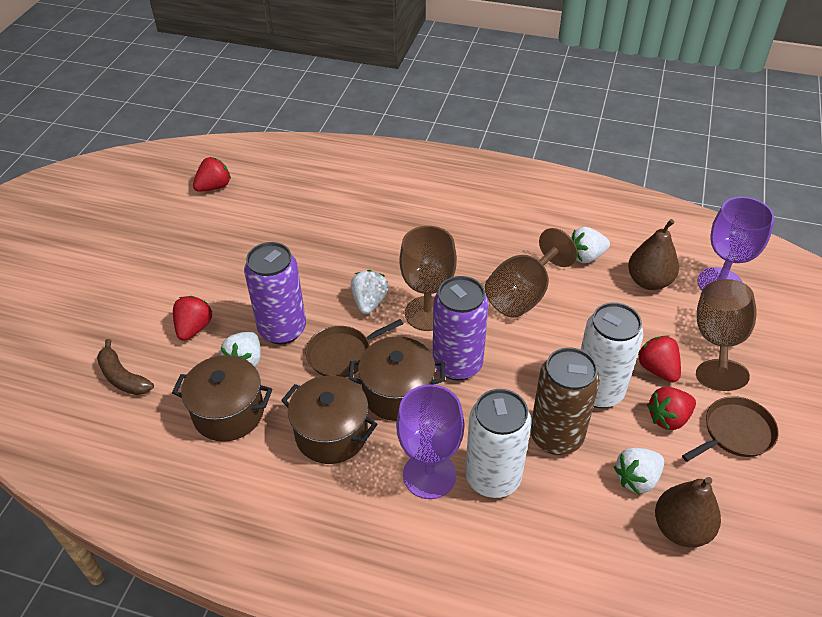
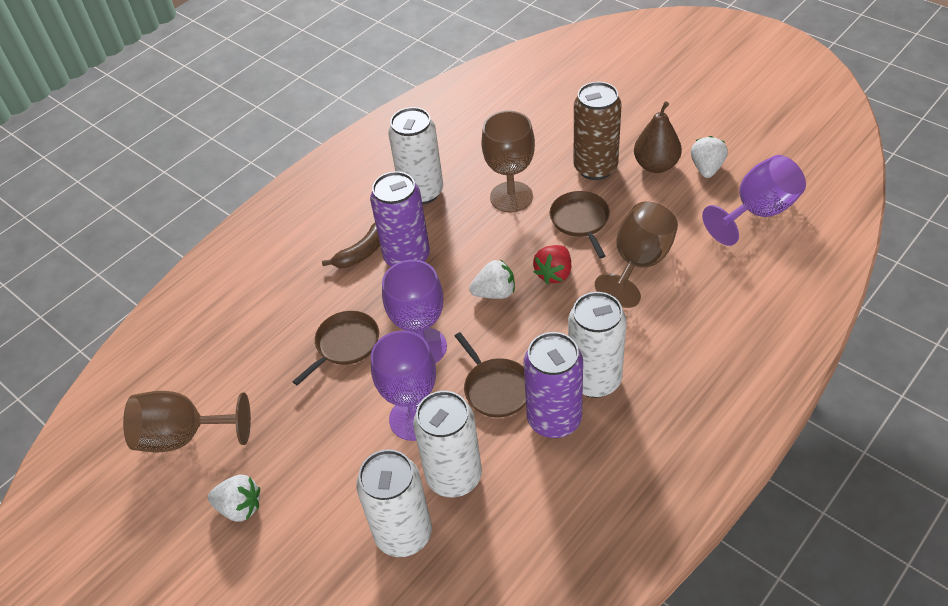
brown pan: 2 -> 3
brown pear: 2 -> 1
brown pot: 3 -> 0
purple goblet: 2 -> 3
red strawberry: 4 -> 1
white can: 2 -> 4
white strawberry: 4 -> 3

